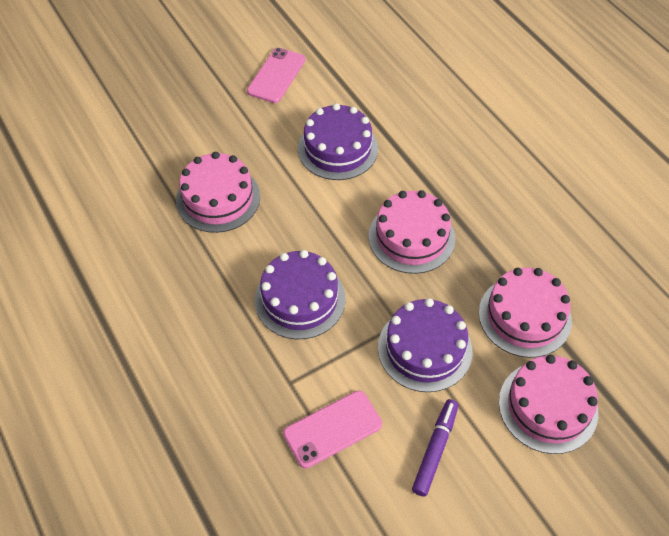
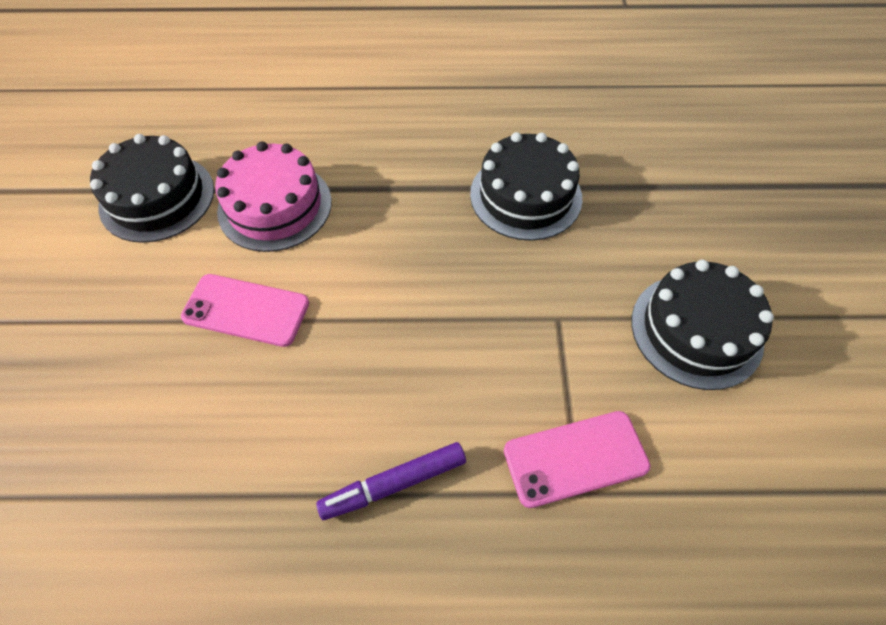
black cake: 0 -> 3
pink cake: 4 -> 1
purple cake: 3 -> 0

